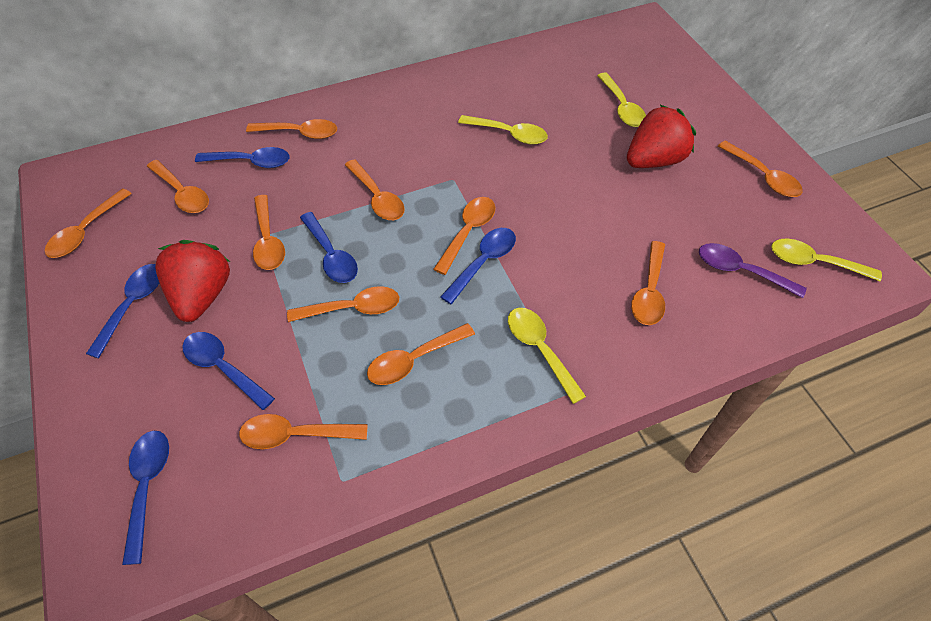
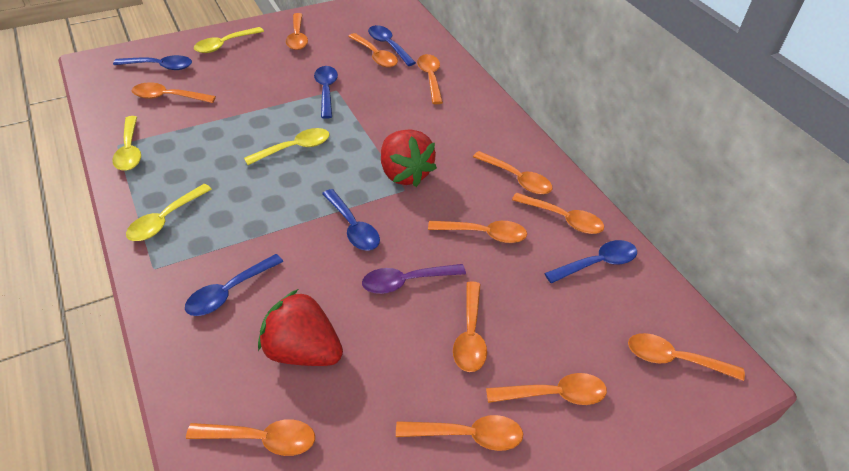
orange spoon: 11 -> 12

